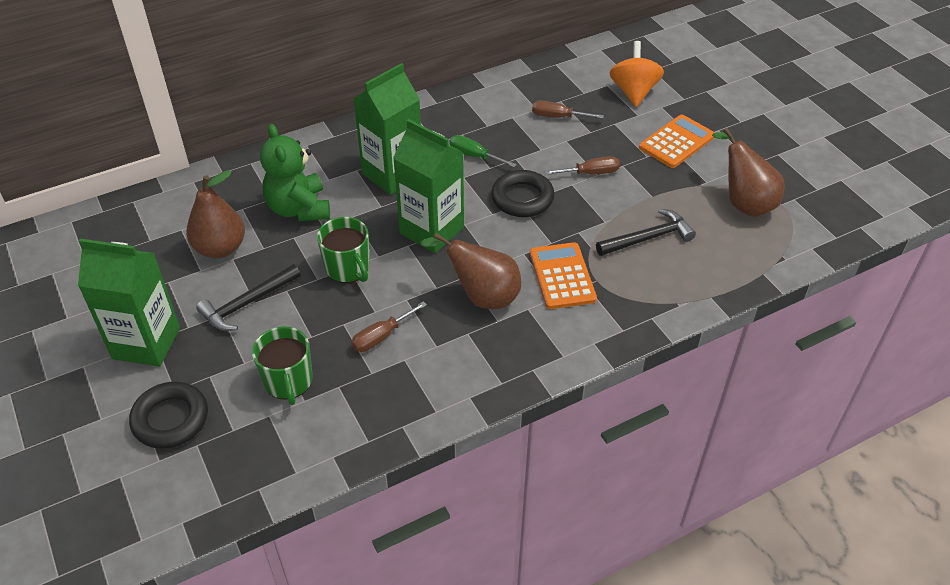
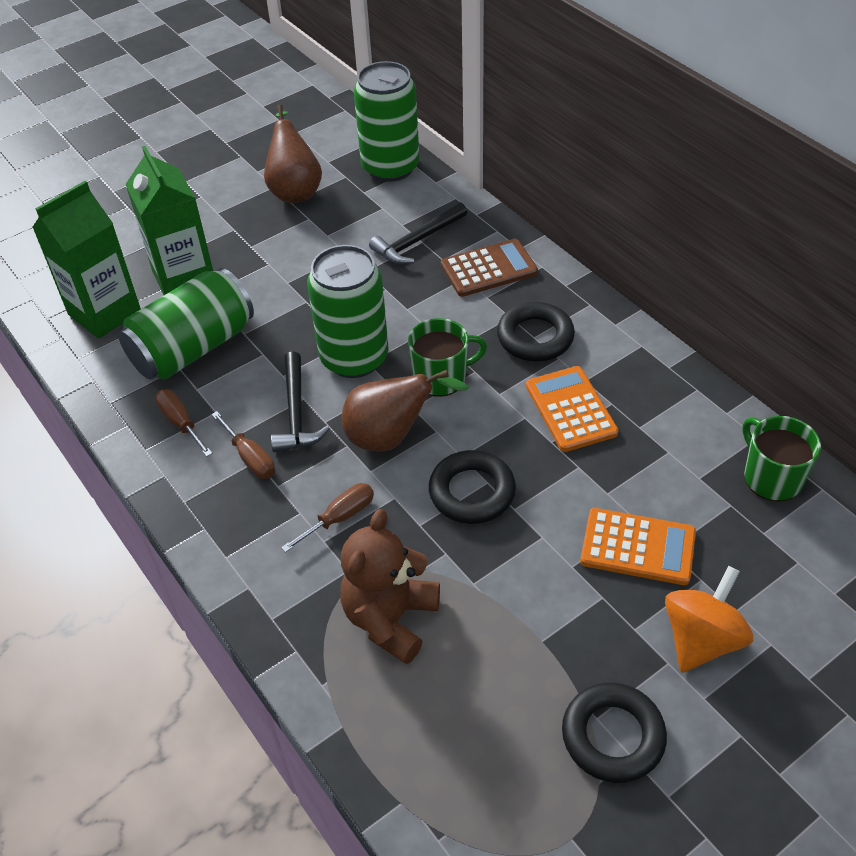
black ring: 2 -> 3
brown calculator: 0 -> 1
brown pear: 3 -> 2
brown teddy bear: 0 -> 1
green can: 0 -> 3
green carton: 3 -> 2
green screwdriver: 1 -> 0
green teddy bear: 1 -> 0

